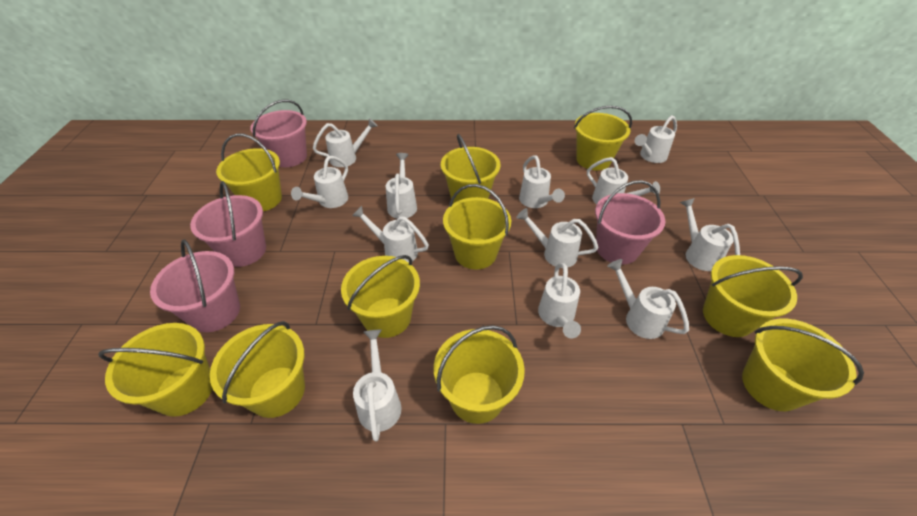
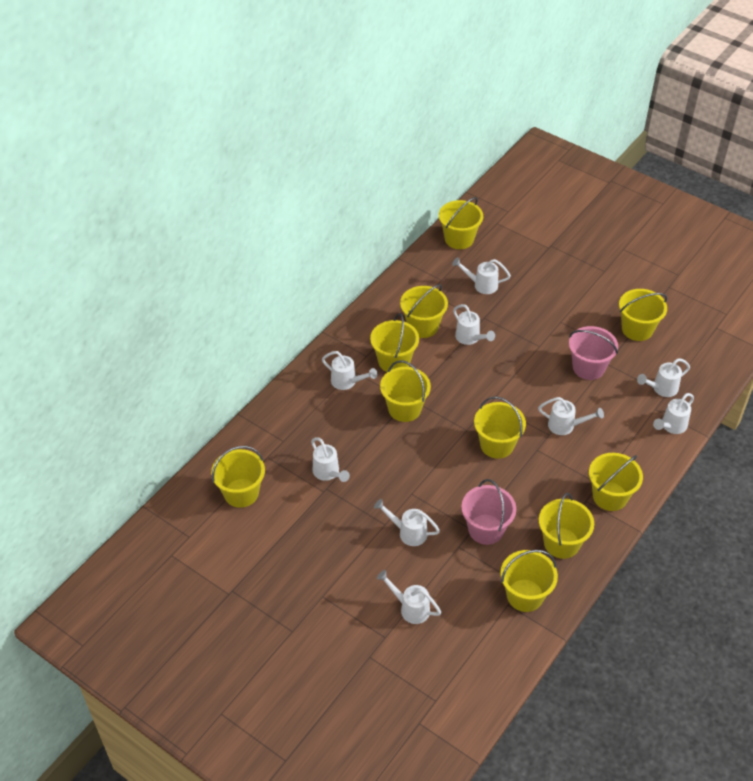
pink bucket: 4 -> 2
white watering can: 12 -> 9

